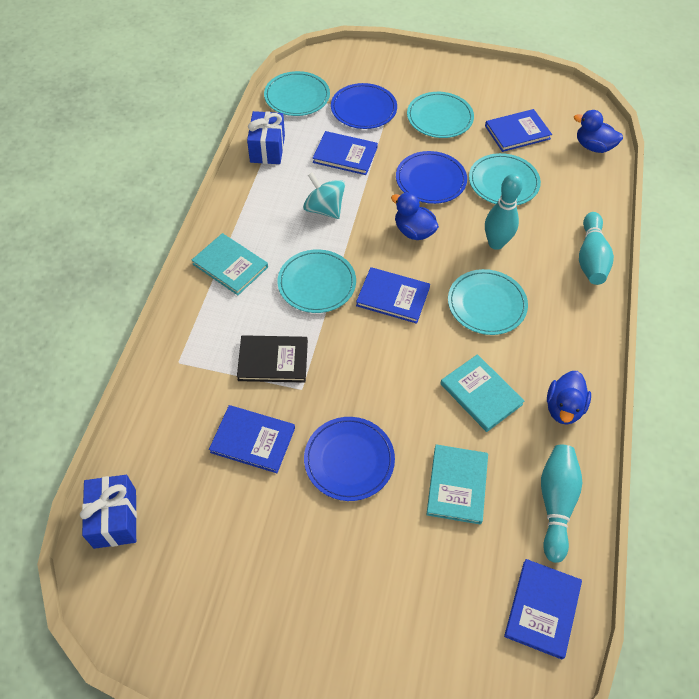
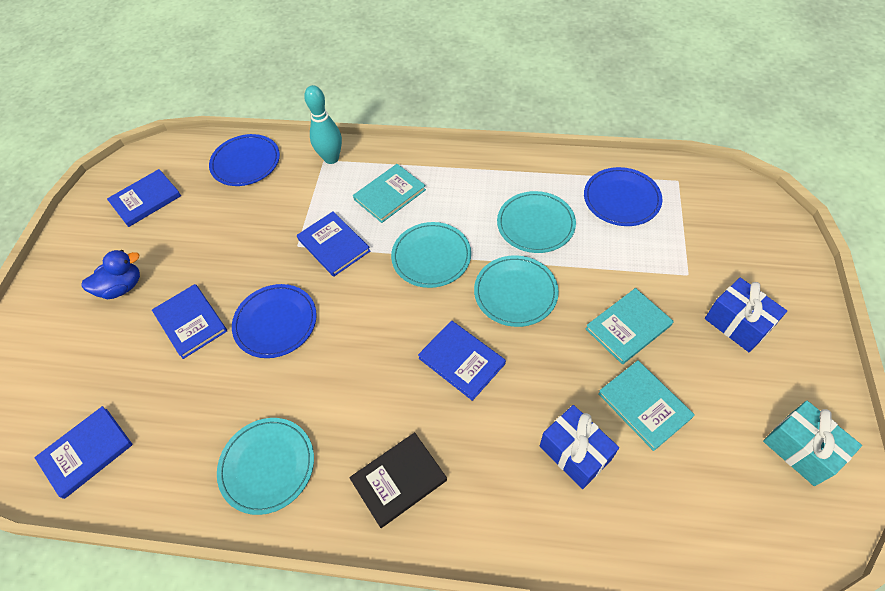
blue duck: 3 -> 1
turquoise bowling pin: 3 -> 1
turquoise gift: 0 -> 1
turquoise plate: 5 -> 4
turquoise spinning top: 1 -> 0

